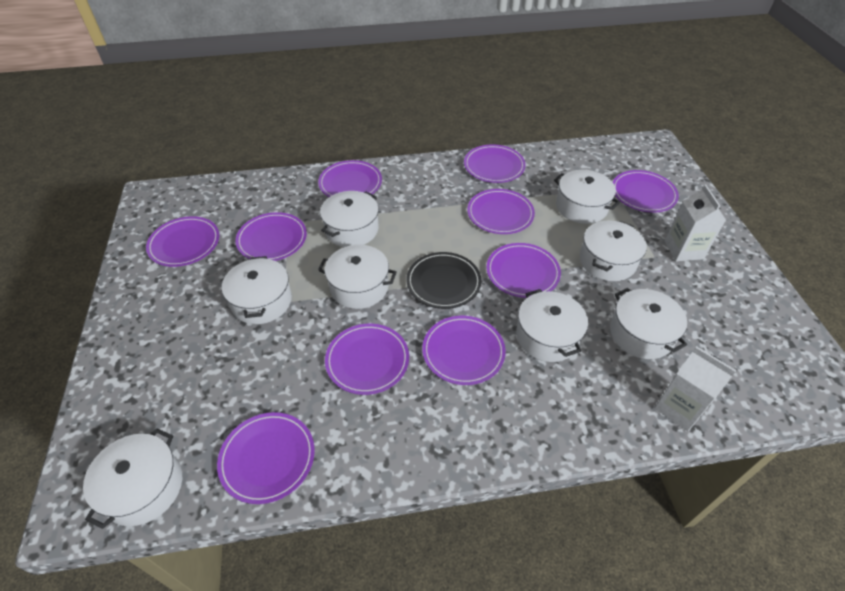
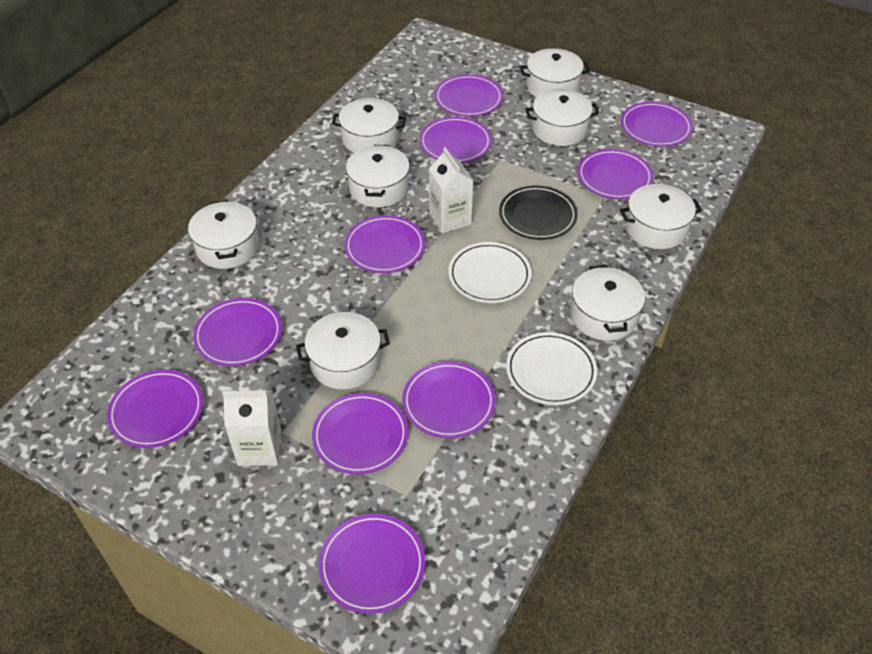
white plate: 0 -> 2

